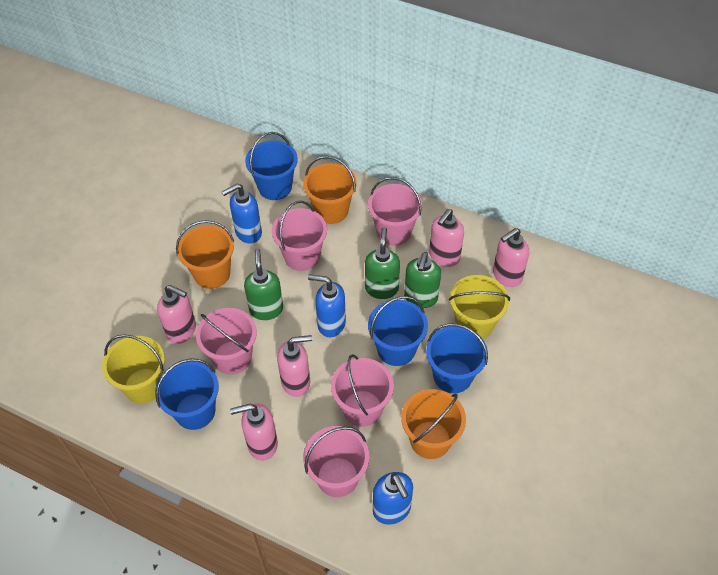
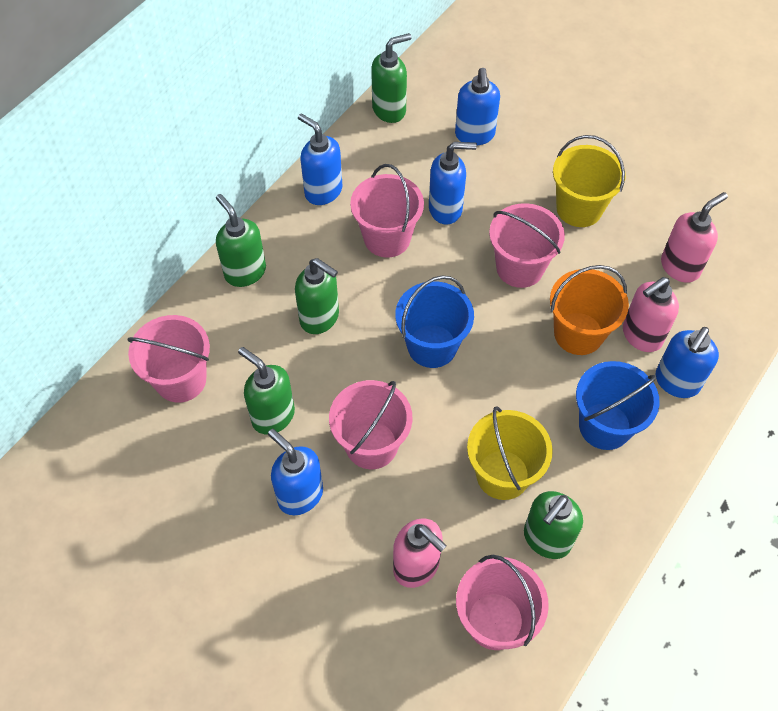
blue bucket: 4 -> 2
blue soap dispenser: 3 -> 5
green soap dispenser: 3 -> 5
orange bucket: 3 -> 1
pink soap dispenser: 5 -> 3

